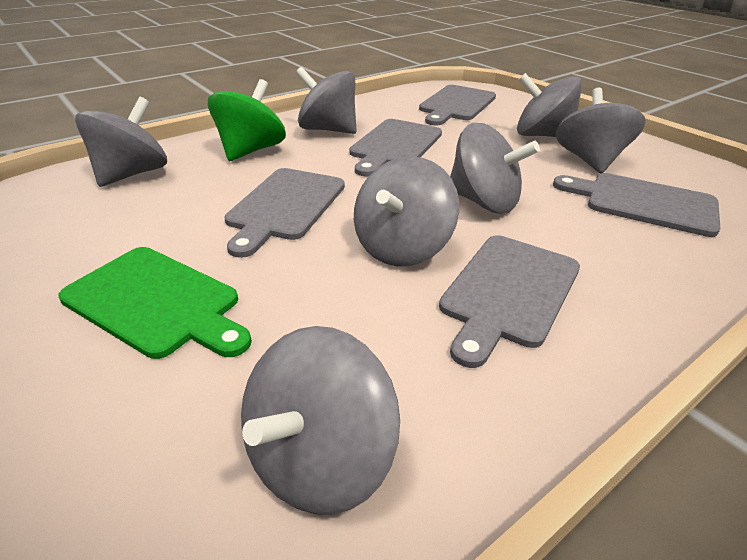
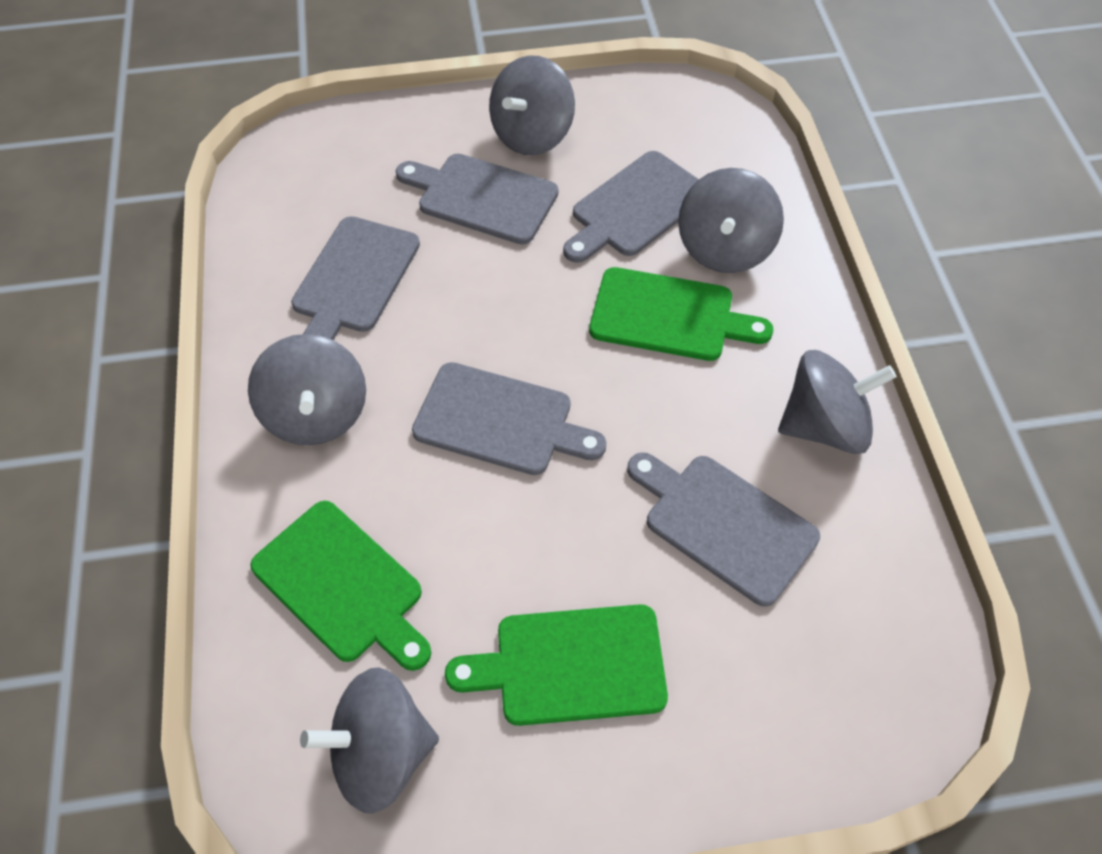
green cutting board: 1 -> 3
green spinning top: 1 -> 0
grey spinning top: 7 -> 5

